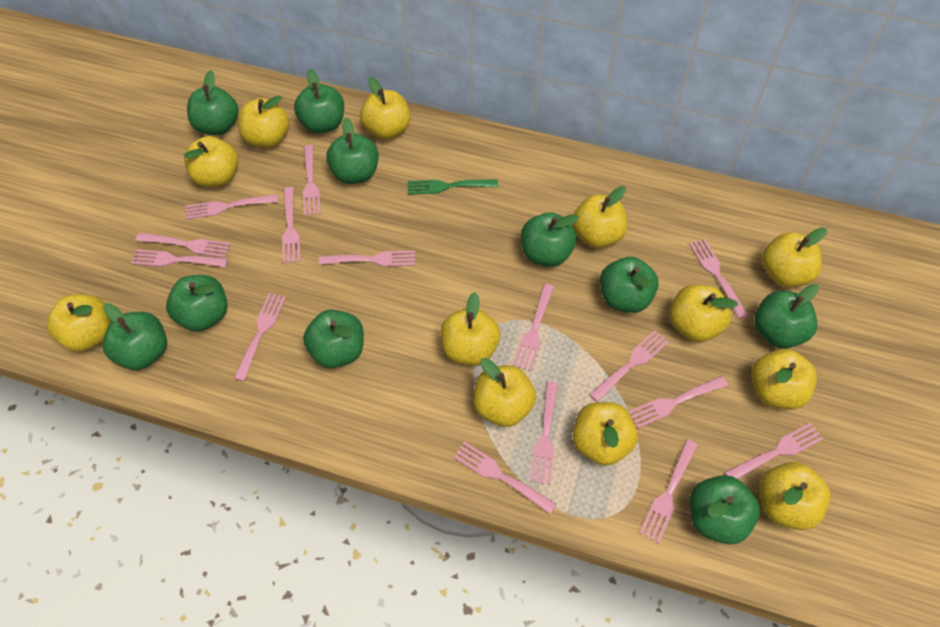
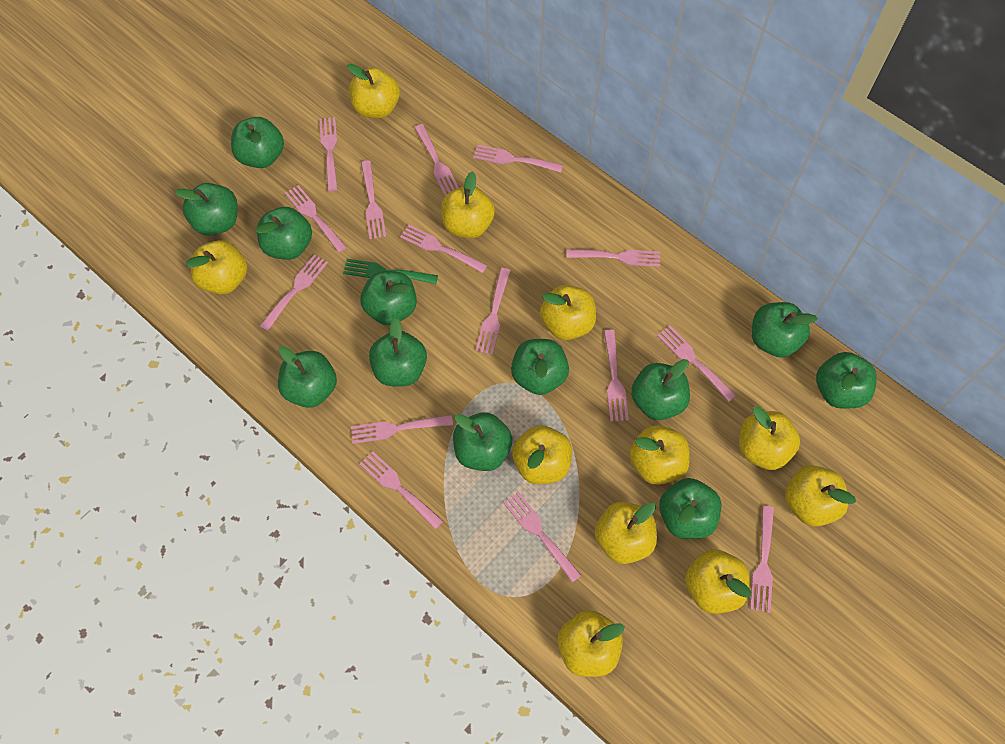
green apple: 10 -> 12
yellow apple: 12 -> 11

